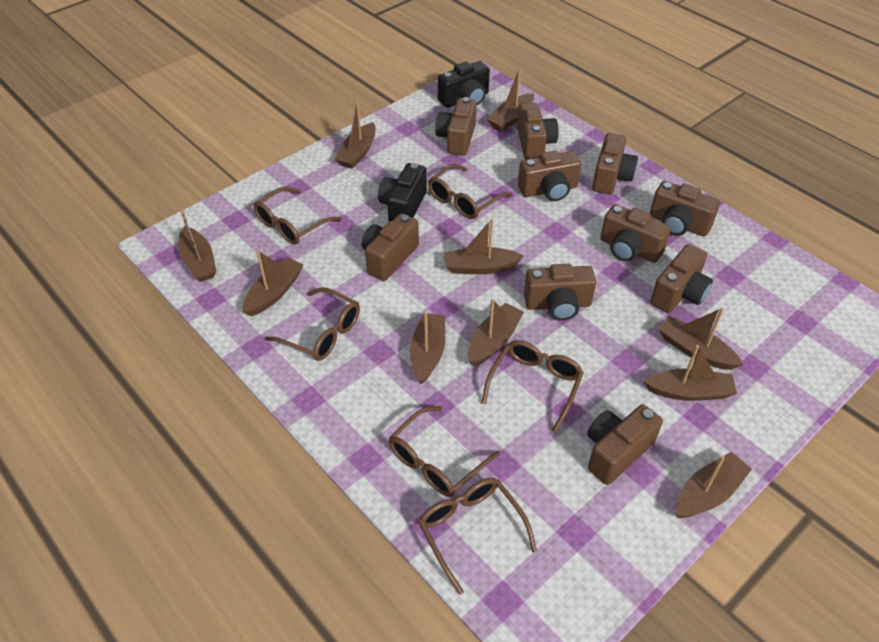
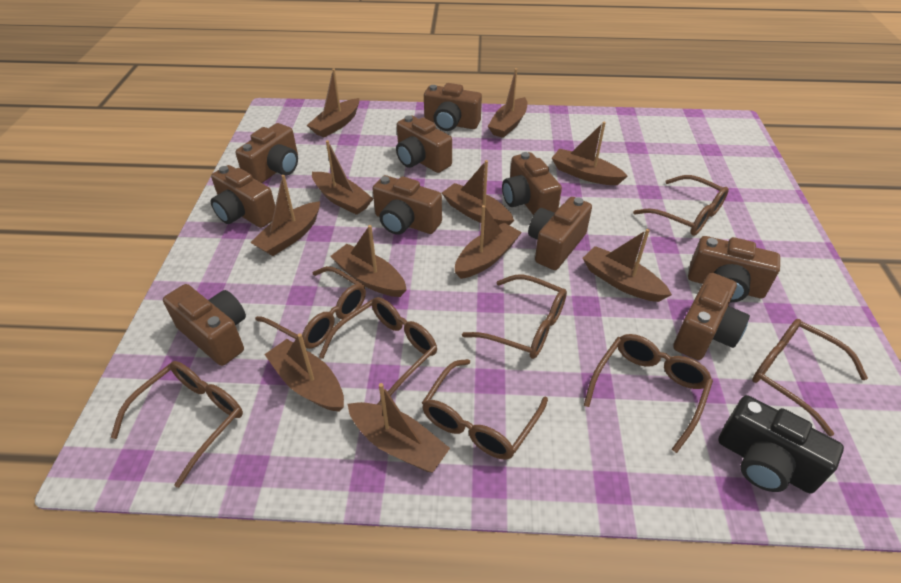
black camera: 2 -> 1
brown boat: 10 -> 11
brown glasses: 6 -> 8

